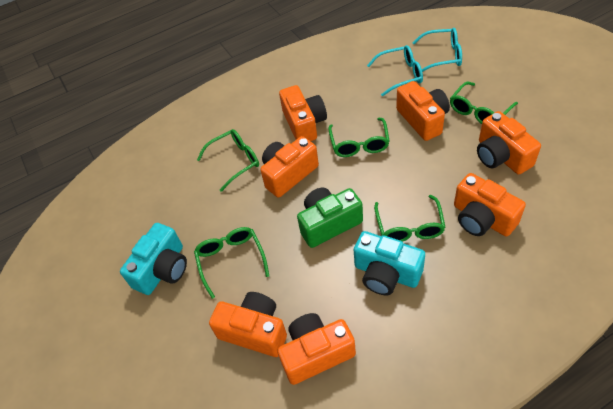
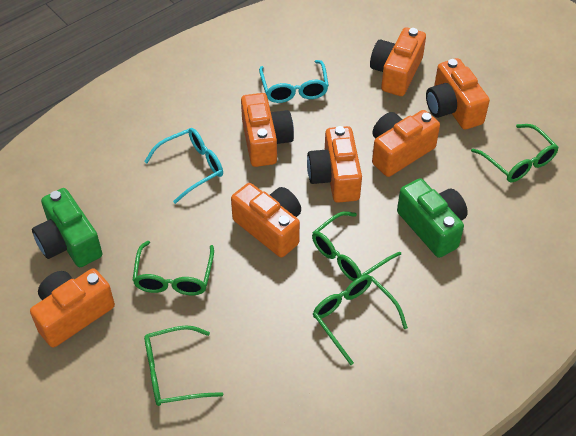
green camera: 1 -> 2
turquoise camera: 2 -> 0

